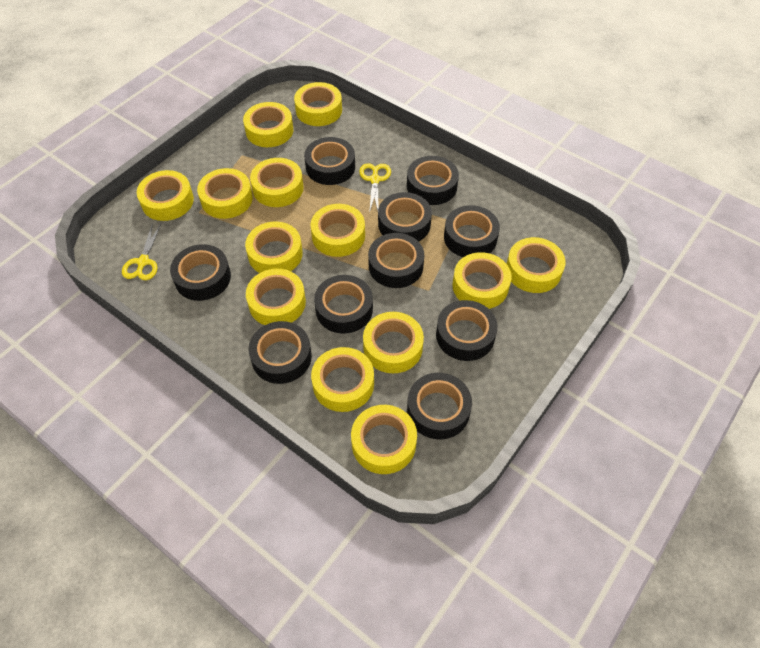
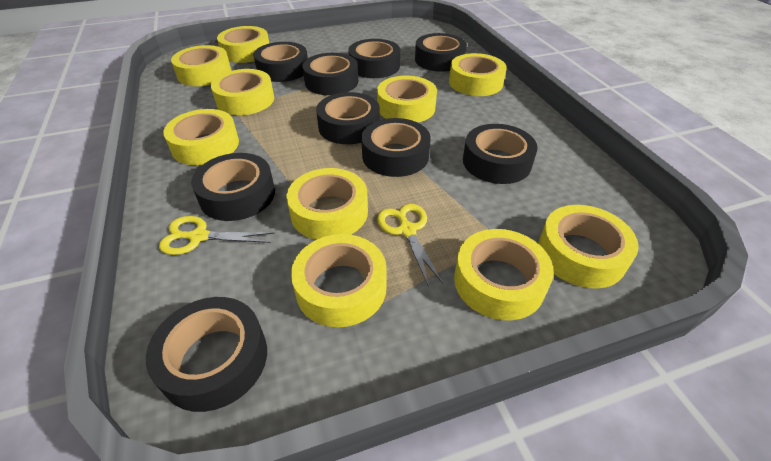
black tape: 10 -> 9
yellow tape: 13 -> 10

